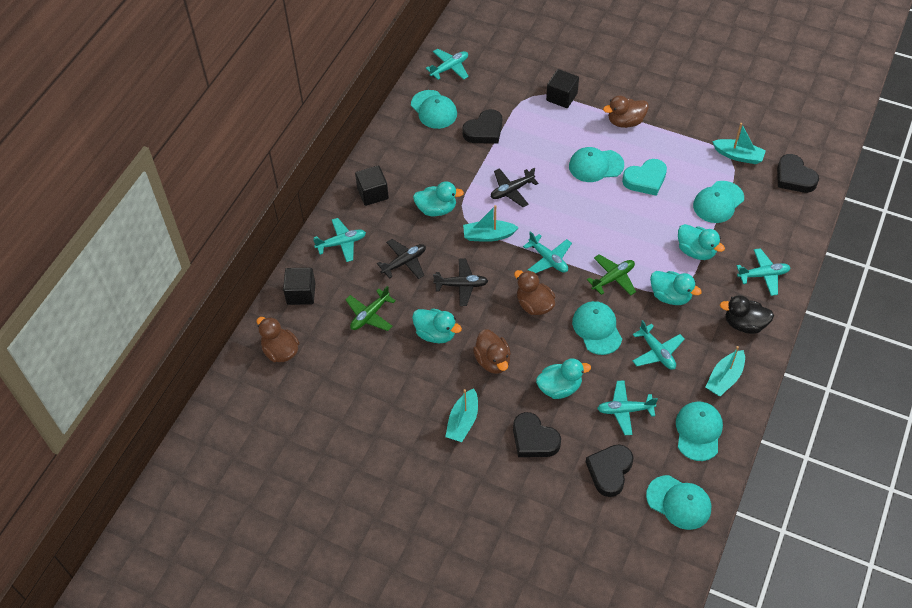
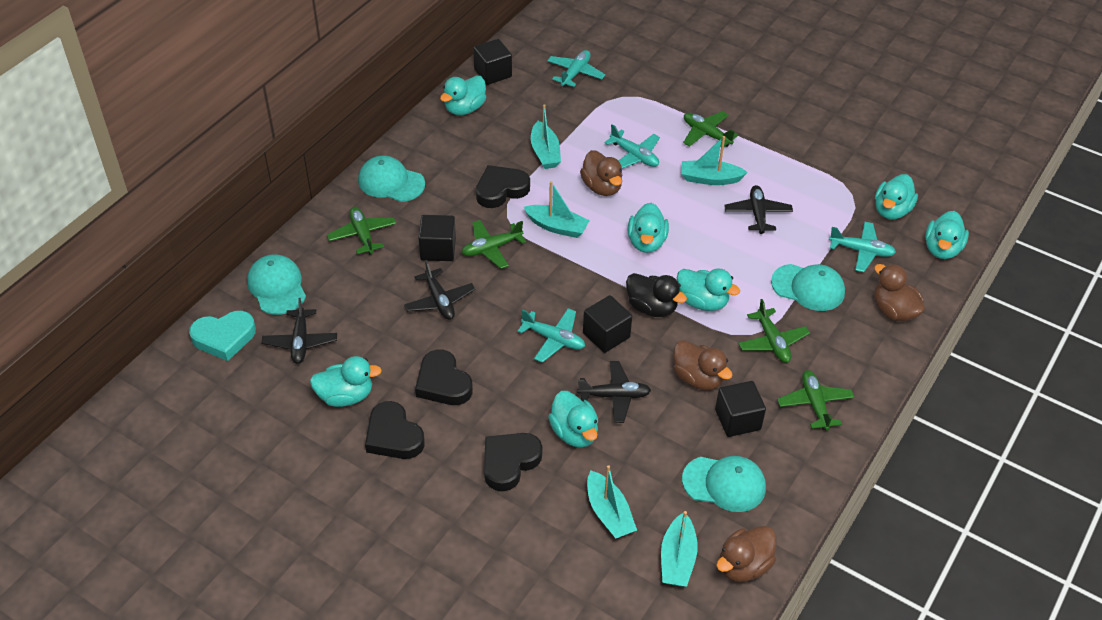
black cube: 3 -> 4
black plane: 3 -> 4
green plane: 2 -> 5
turquoise boat: 4 -> 5
turquoise cap: 6 -> 4
turquoise duck: 5 -> 7
turquoise plane: 6 -> 4

